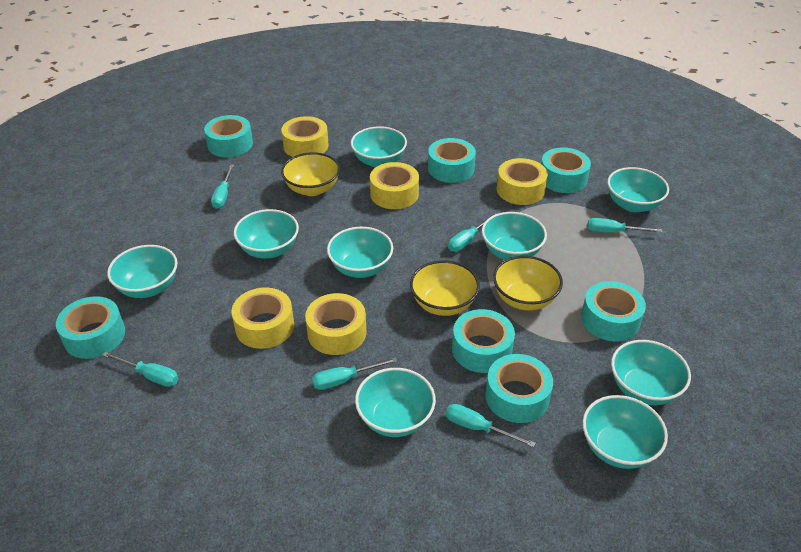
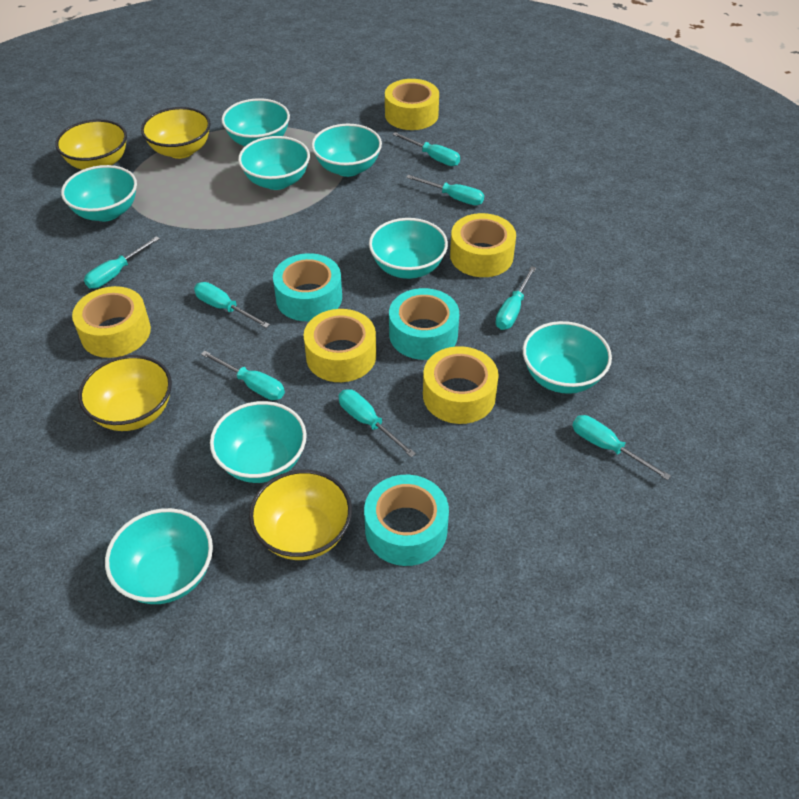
turquoise bowl: 9 -> 8
turquoise screwdriver: 6 -> 8
turquoise tape: 7 -> 3
yellow bowl: 3 -> 4

